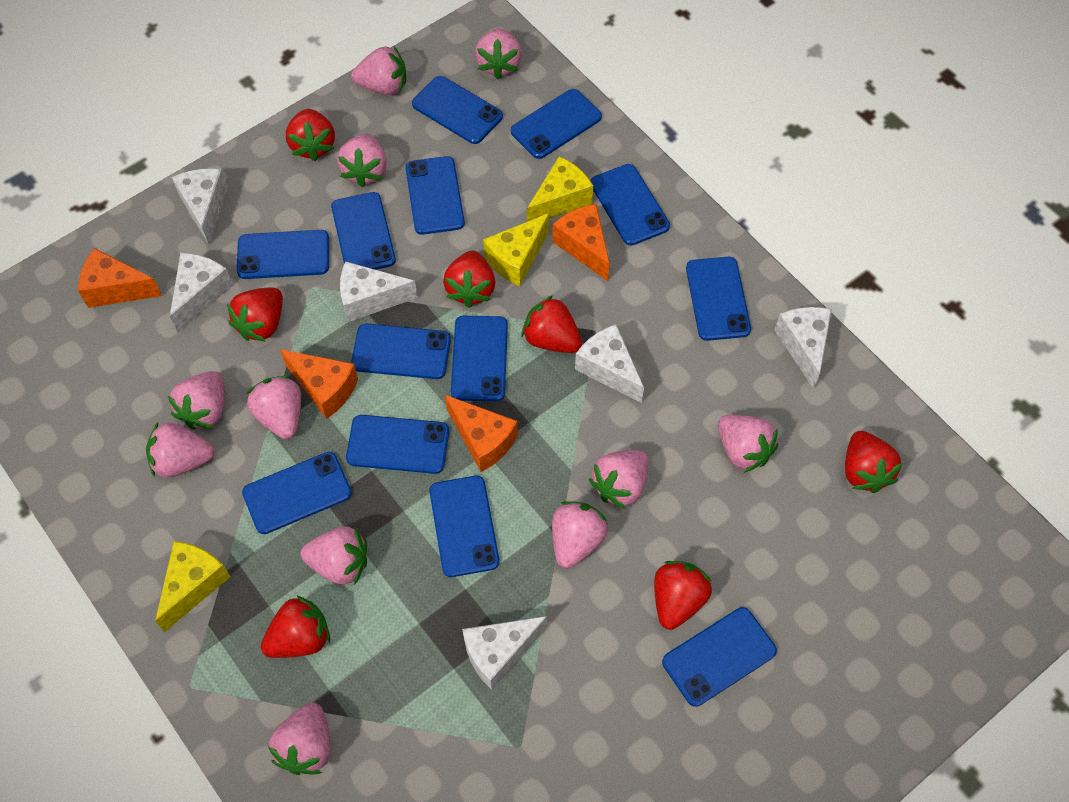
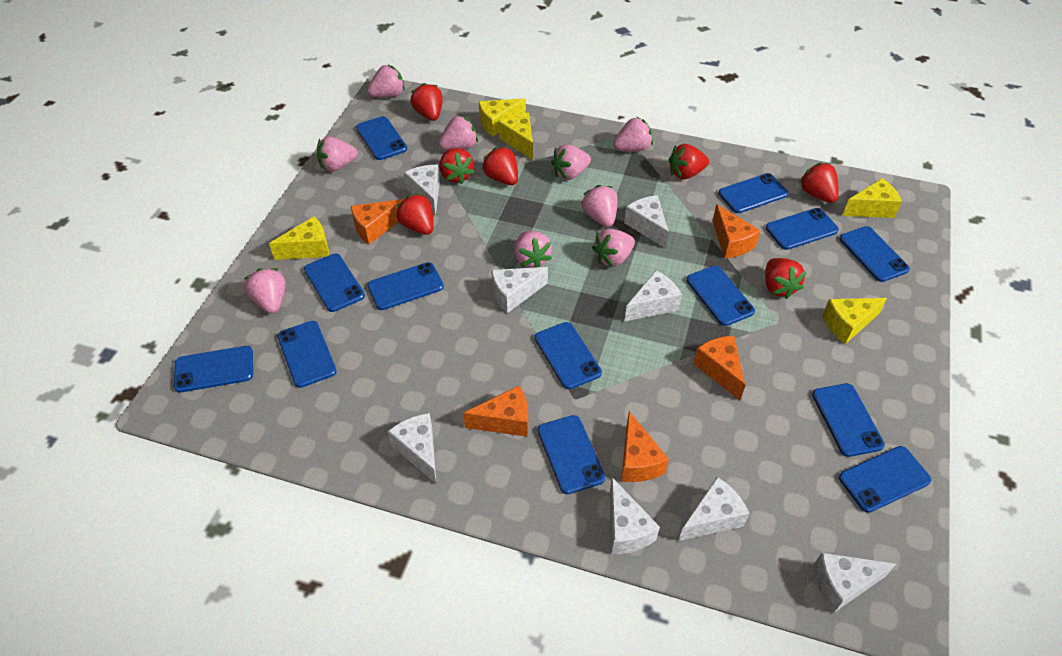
orange cheese: 4 -> 5
pink strawberry: 11 -> 9
white cheese: 6 -> 8
yellow cheese: 3 -> 5

